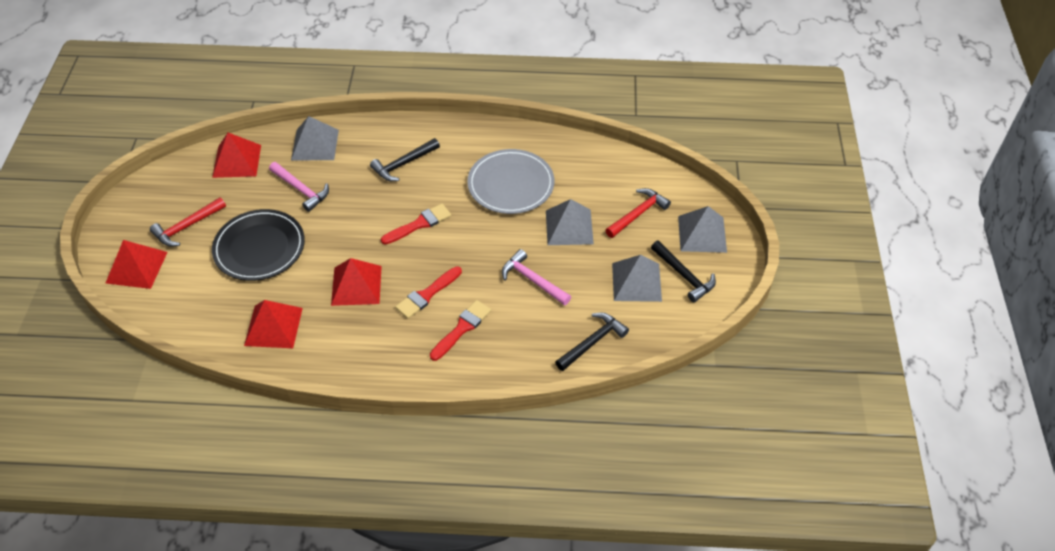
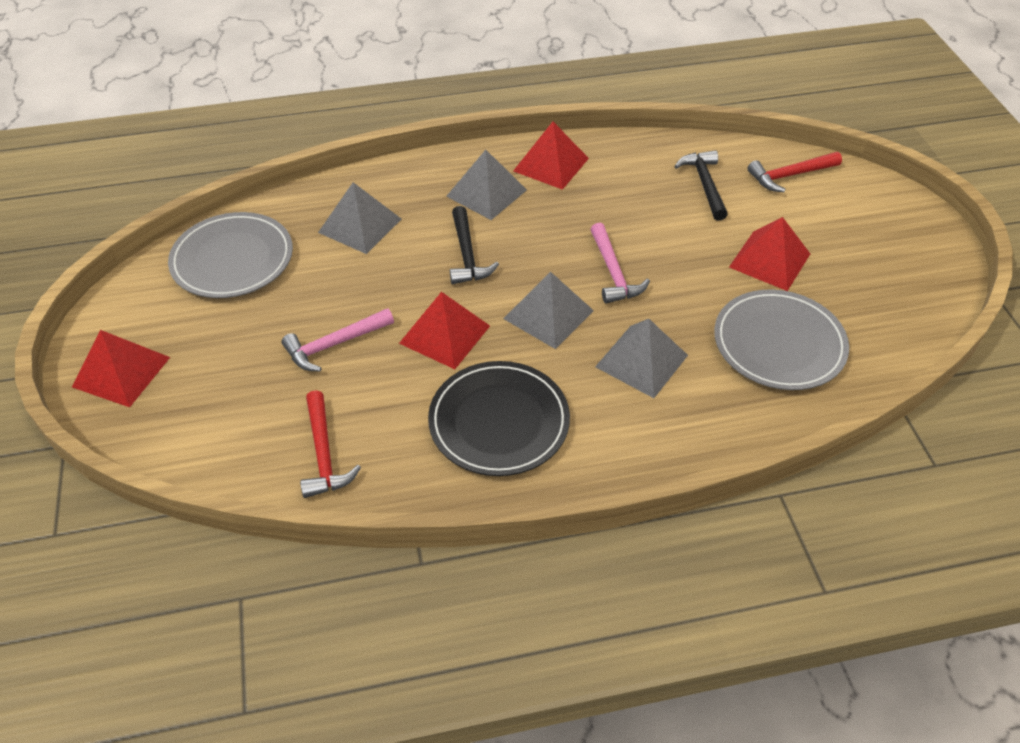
black hammer: 3 -> 2
grey plate: 1 -> 2
red brush: 3 -> 0

